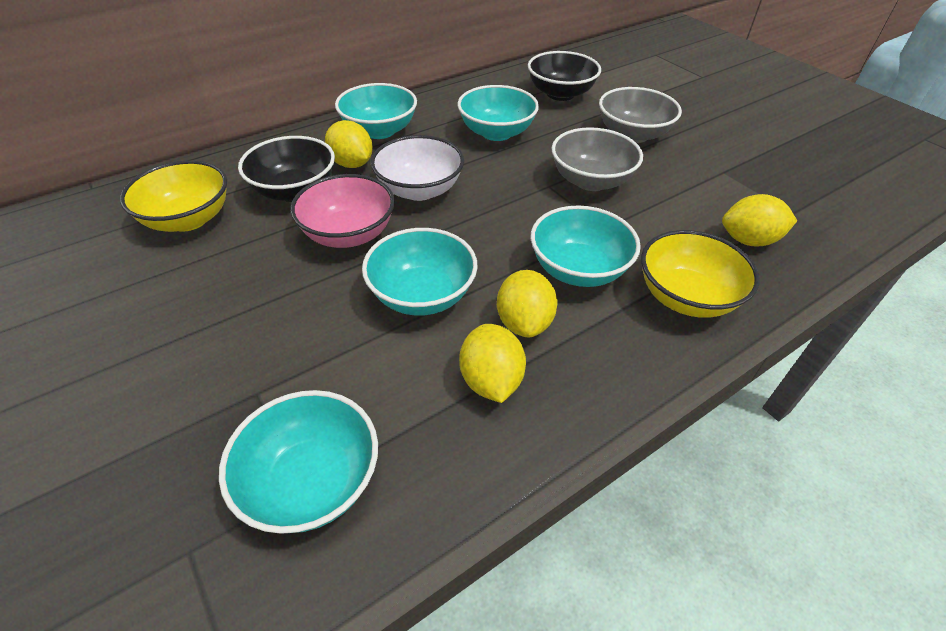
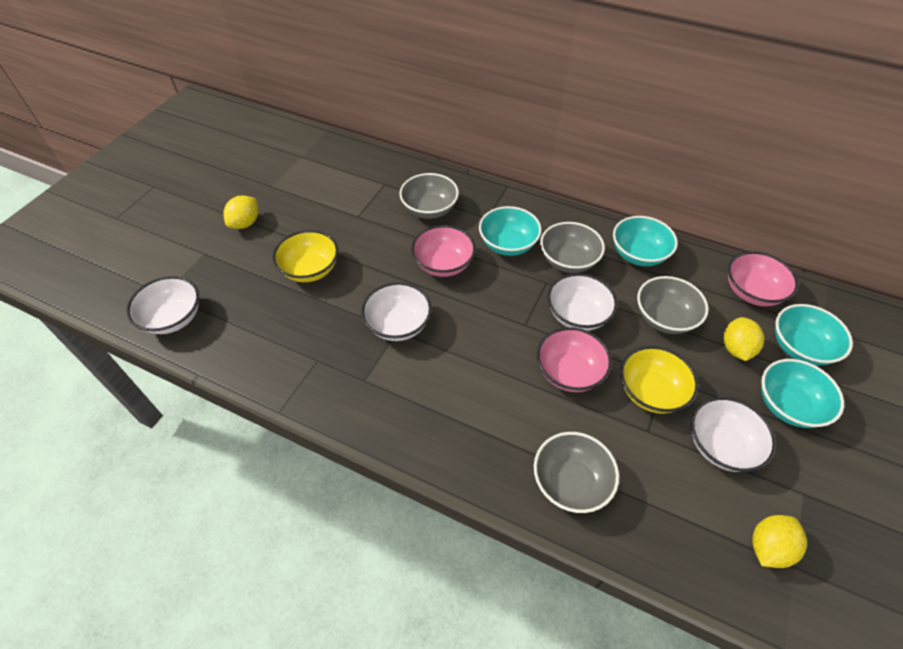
black bowl: 2 -> 0
grey bowl: 2 -> 4
pink bowl: 1 -> 3
turquoise bowl: 5 -> 4
white bowl: 1 -> 4
yellow lemon: 4 -> 3

